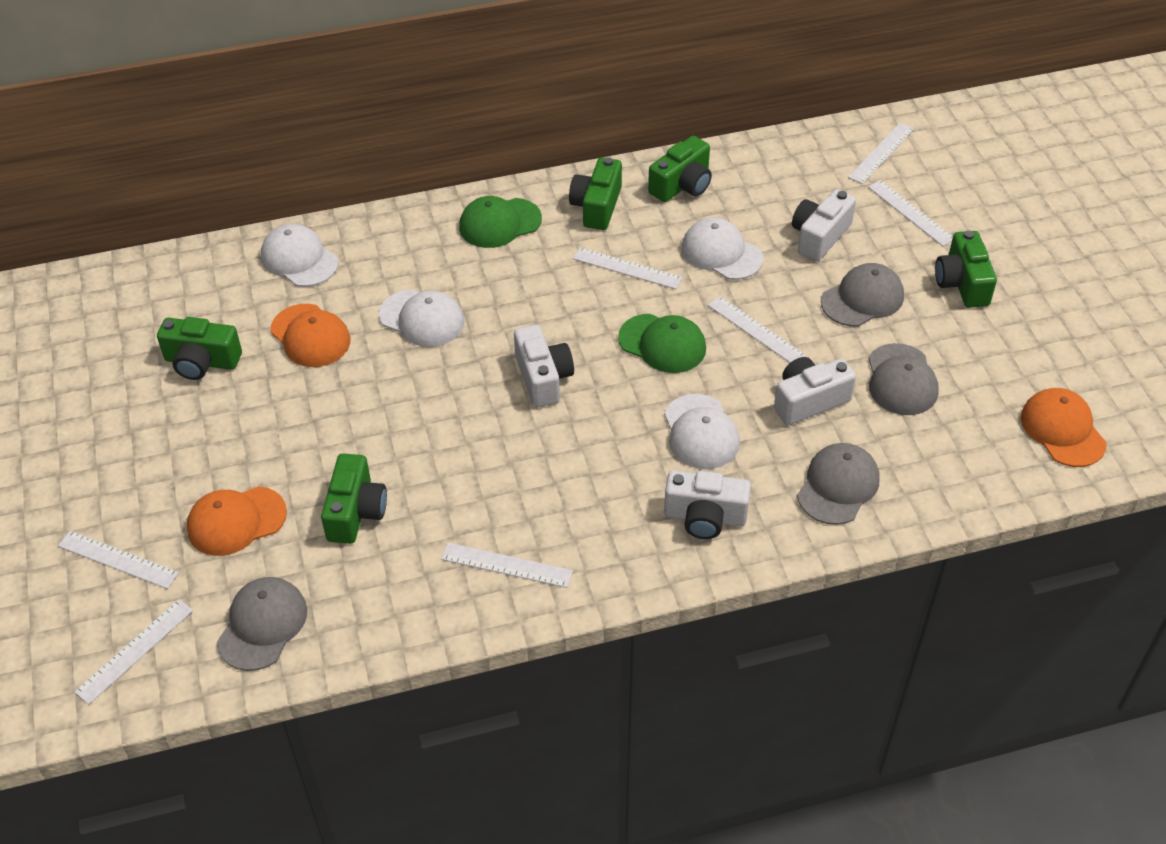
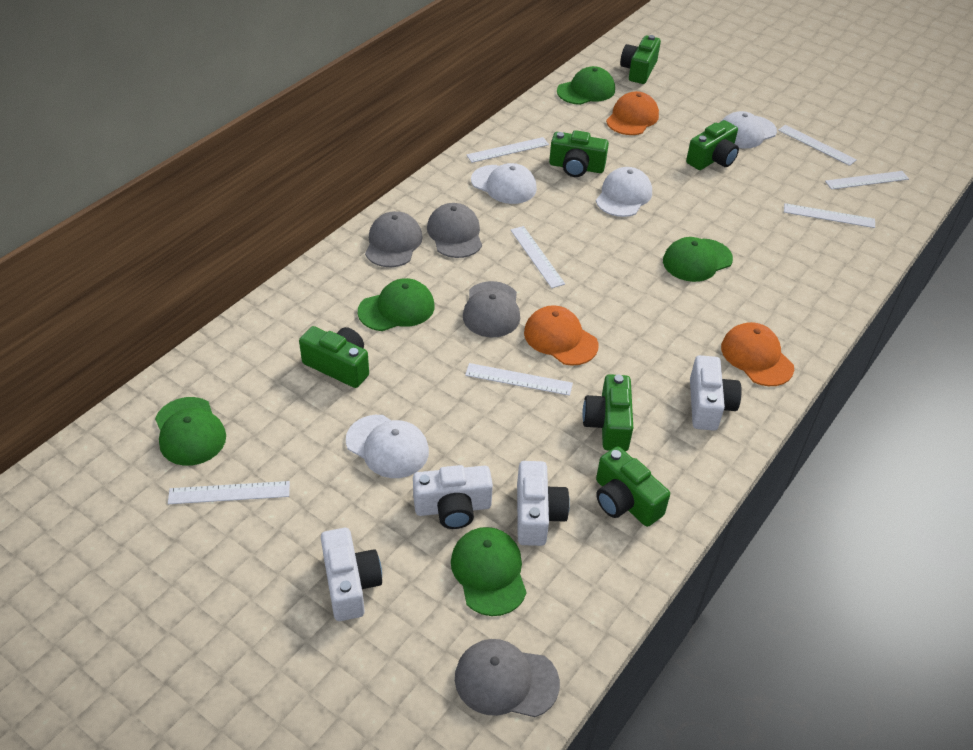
green camera: 5 -> 6
green cap: 2 -> 5

